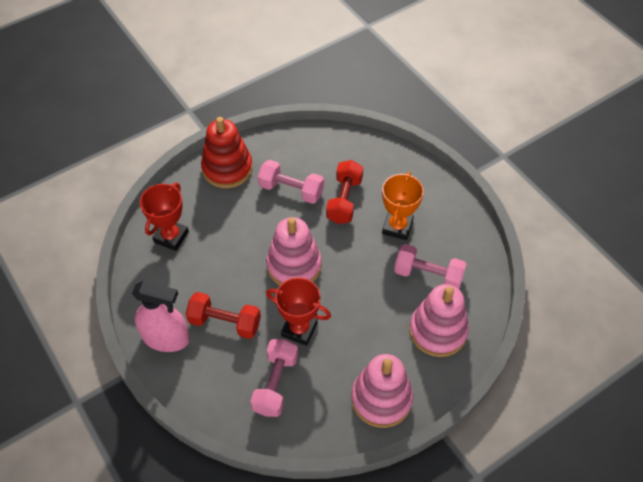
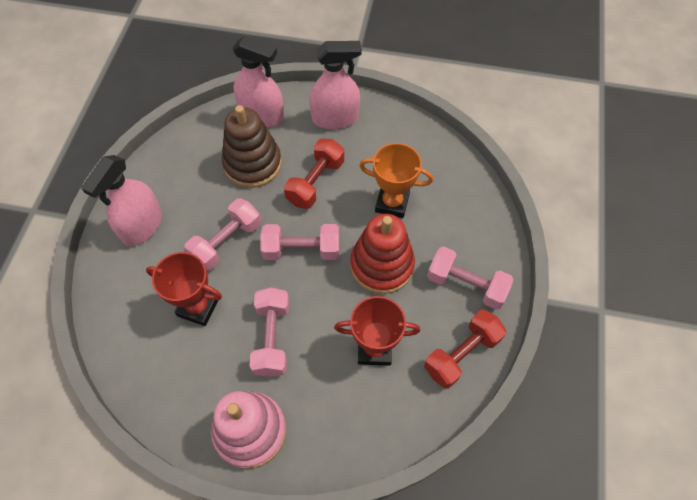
brown stacking toy: 0 -> 1
pink dumbbell: 3 -> 4
pink spray bottle: 1 -> 3
pink stacking toy: 3 -> 1

